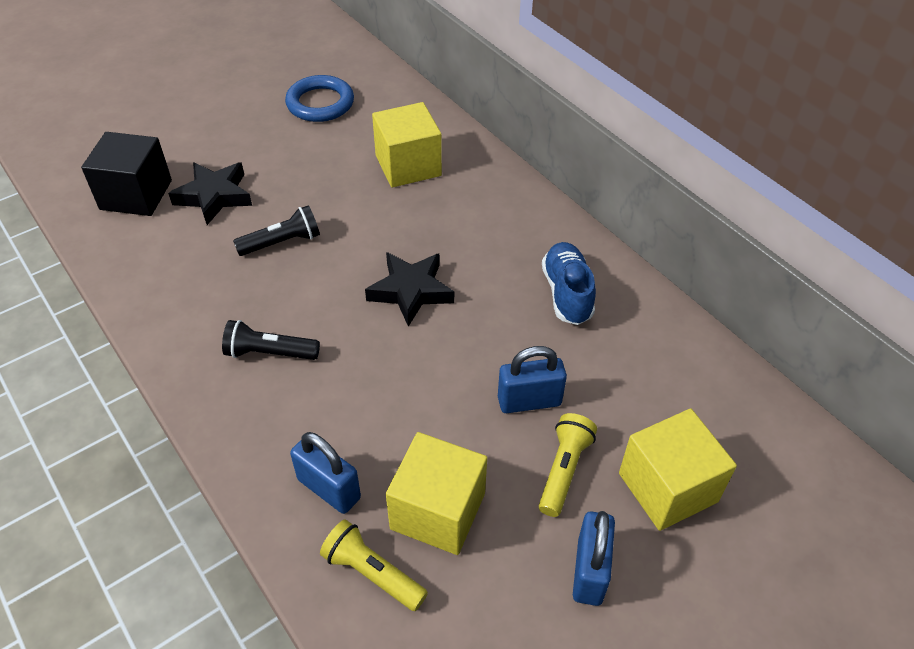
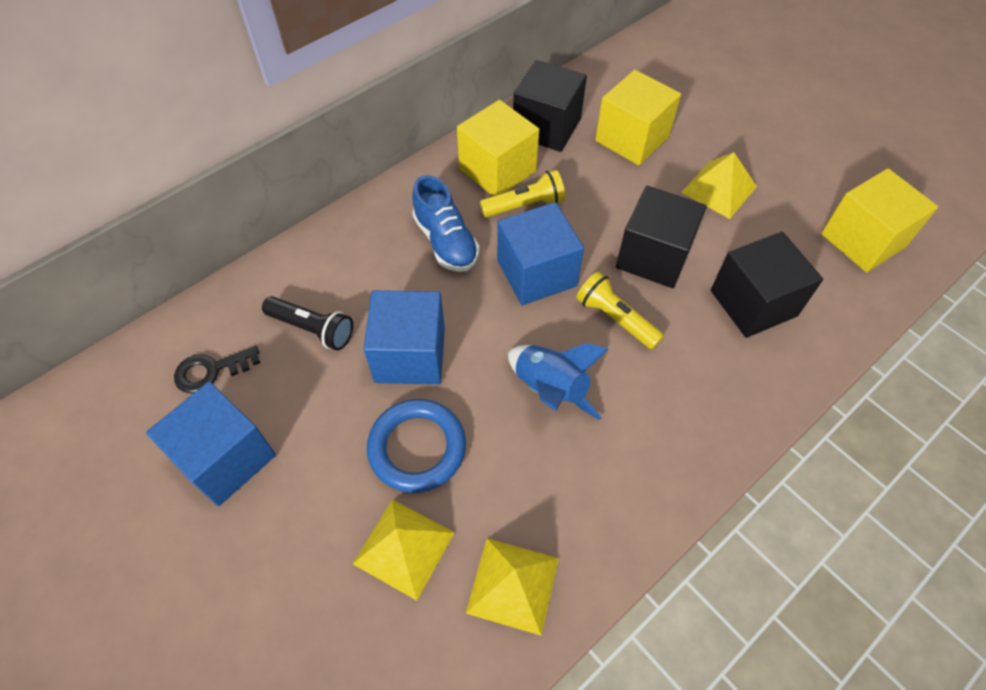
black cube: 1 -> 3
black flashlight: 2 -> 1
black key: 0 -> 1
black star: 2 -> 0
blue cube: 0 -> 3
blue padlock: 3 -> 0
blue rocket: 0 -> 1
yellow pyramid: 0 -> 3

